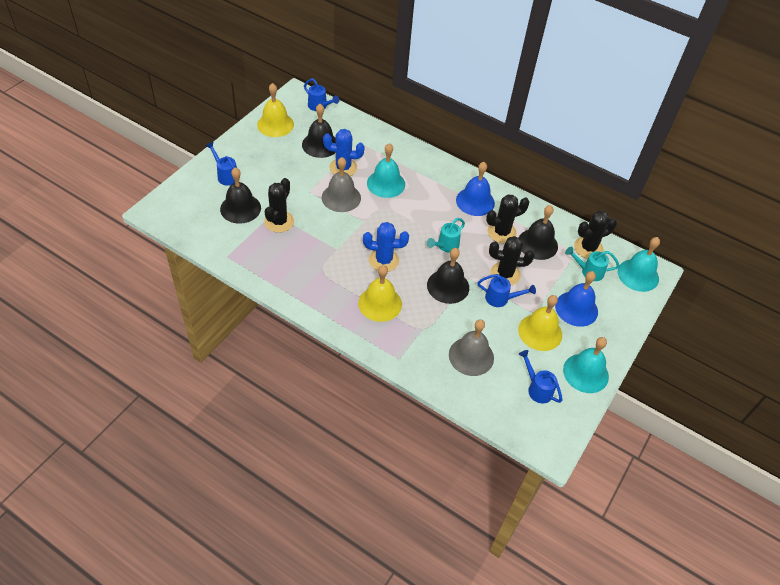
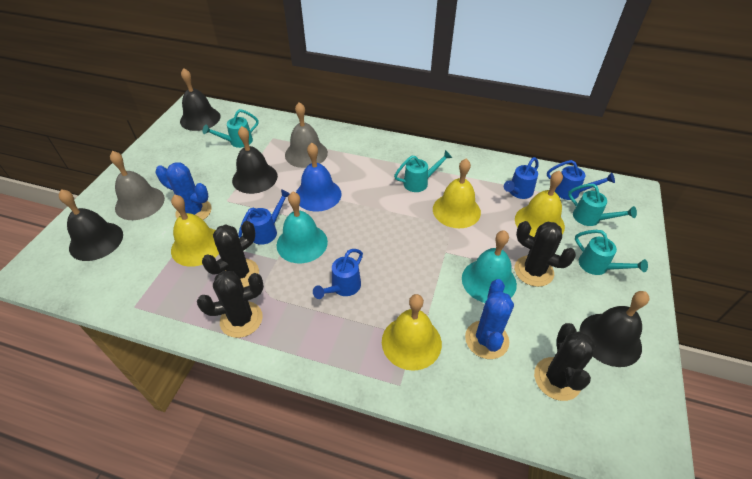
blue bell: 2 -> 1
turquoise bell: 3 -> 2
turquoise watering can: 2 -> 4
yellow bell: 3 -> 4

